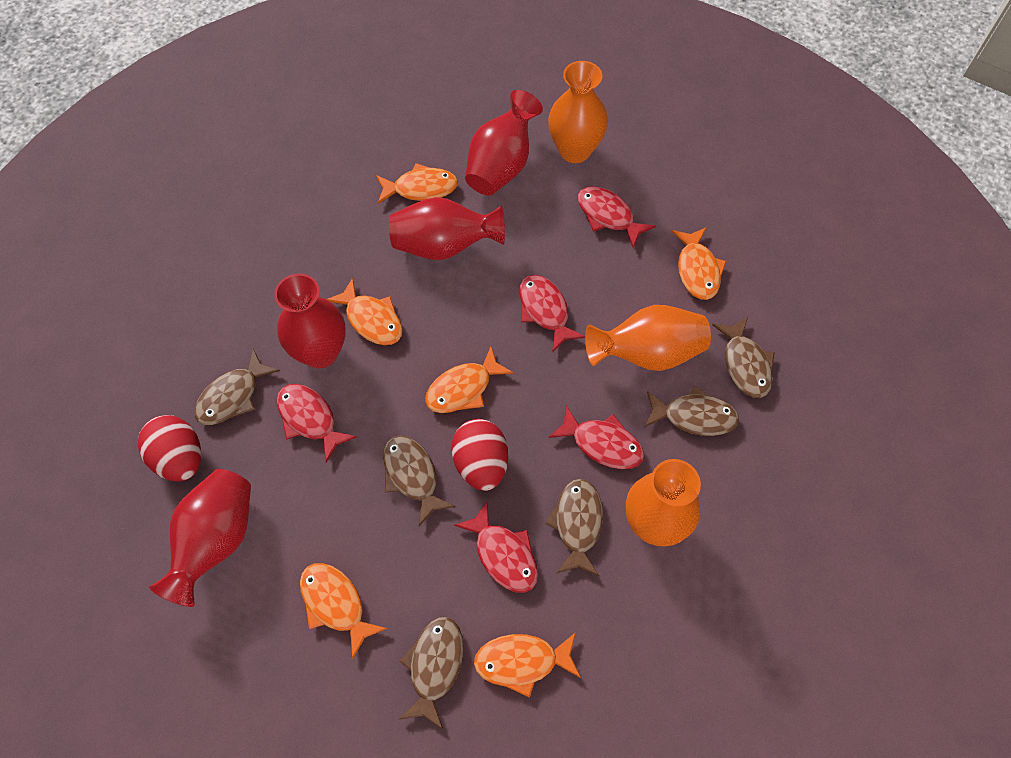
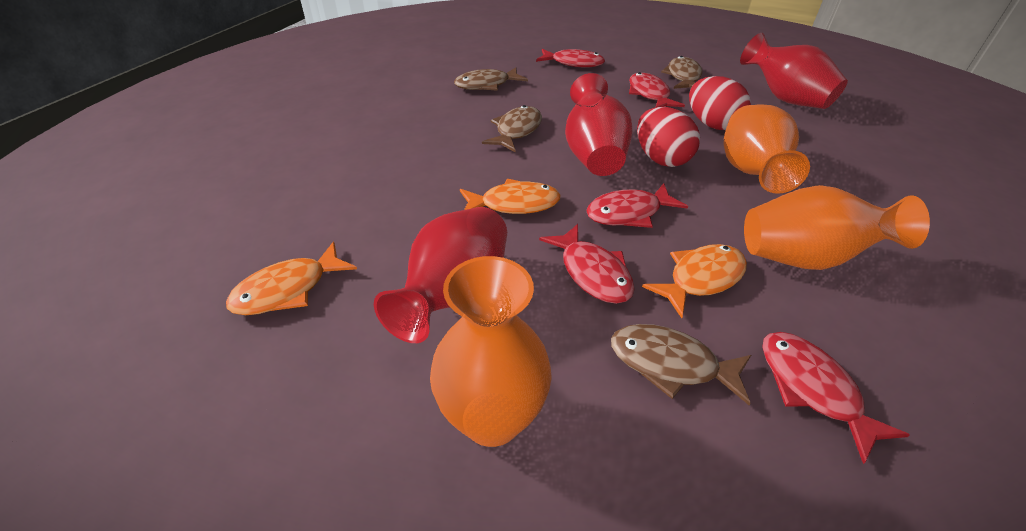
brown fish: 6 -> 4
orange fish: 6 -> 3
red vase: 4 -> 3

